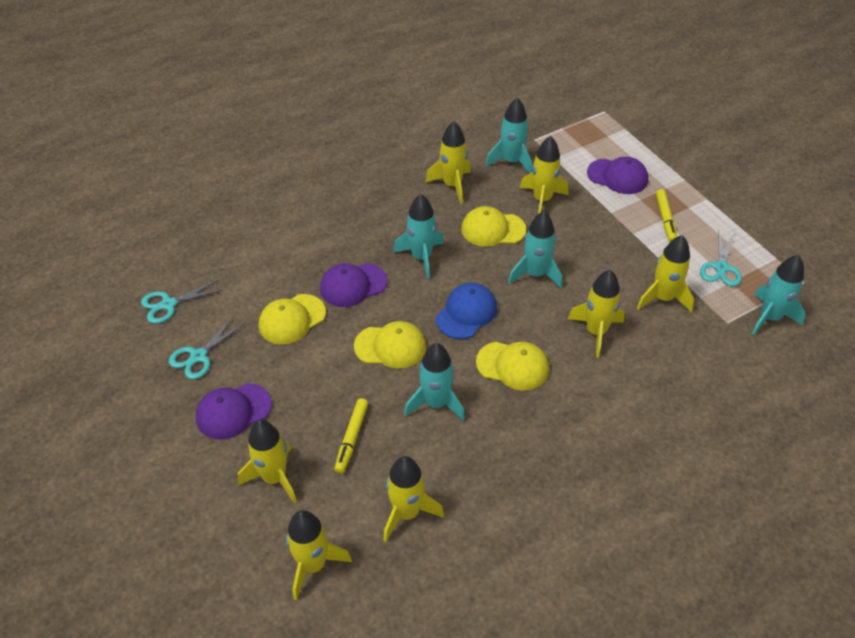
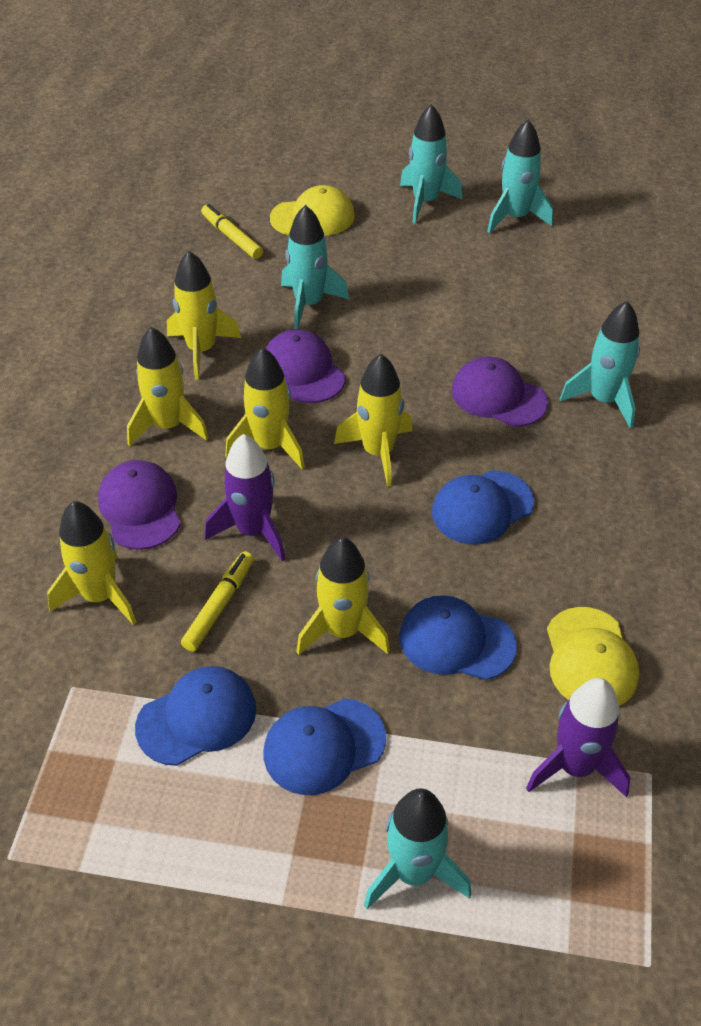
blue cap: 1 -> 4
purple rocket: 0 -> 2
turquoise scissors: 3 -> 0
yellow cap: 4 -> 2
yellow rocket: 7 -> 6

